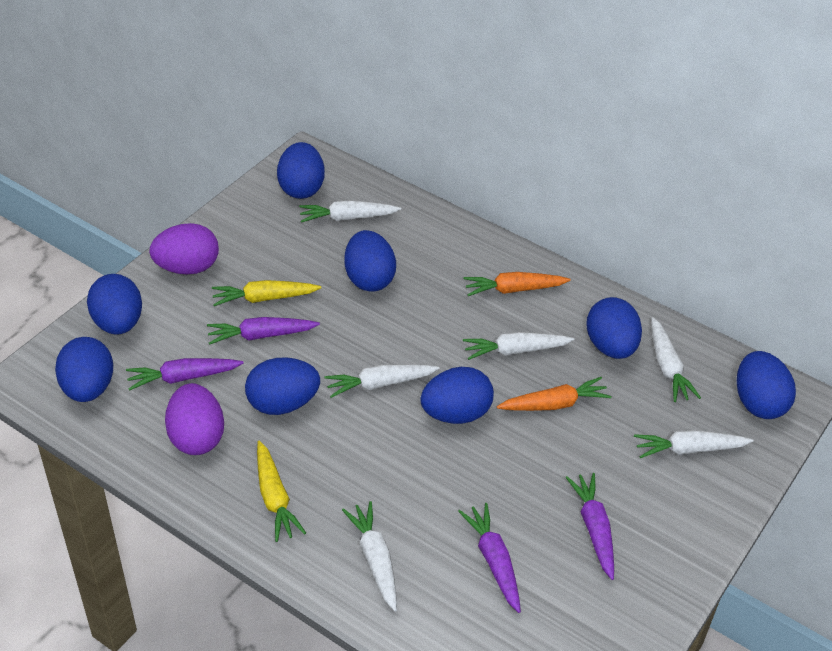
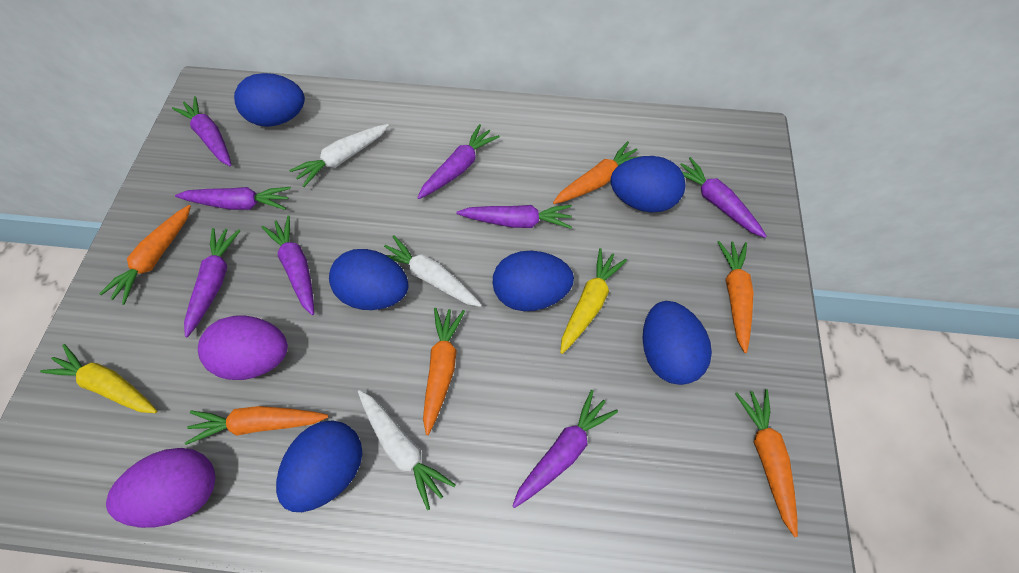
blue egg: 8 -> 6
orange carrot: 2 -> 6
purple carrot: 4 -> 8
white carrot: 6 -> 3

